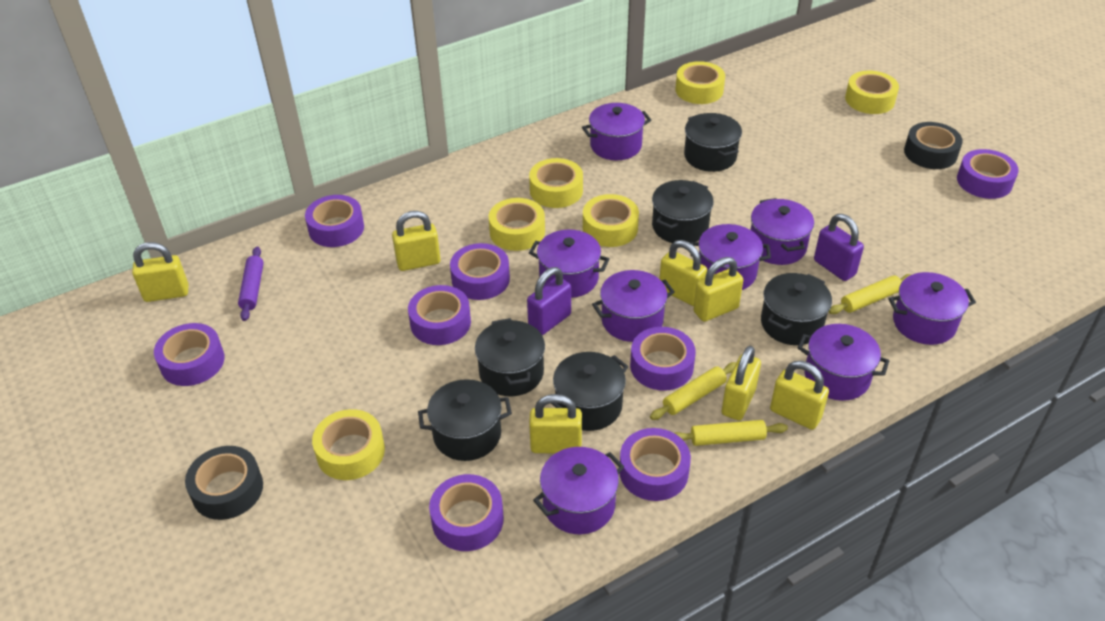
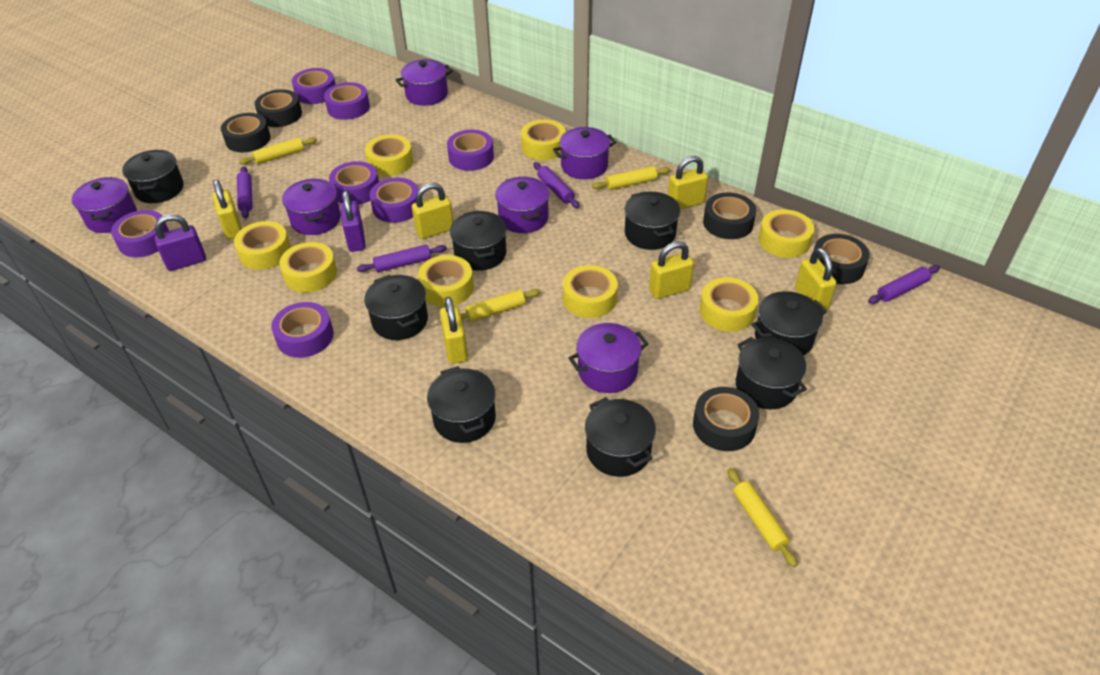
black pot: 6 -> 8
black tape: 2 -> 5
purple pot: 8 -> 6
purple rolling pin: 1 -> 4
purple tape: 8 -> 7
yellow padlock: 7 -> 6
yellow rolling pin: 3 -> 4
yellow tape: 6 -> 8

